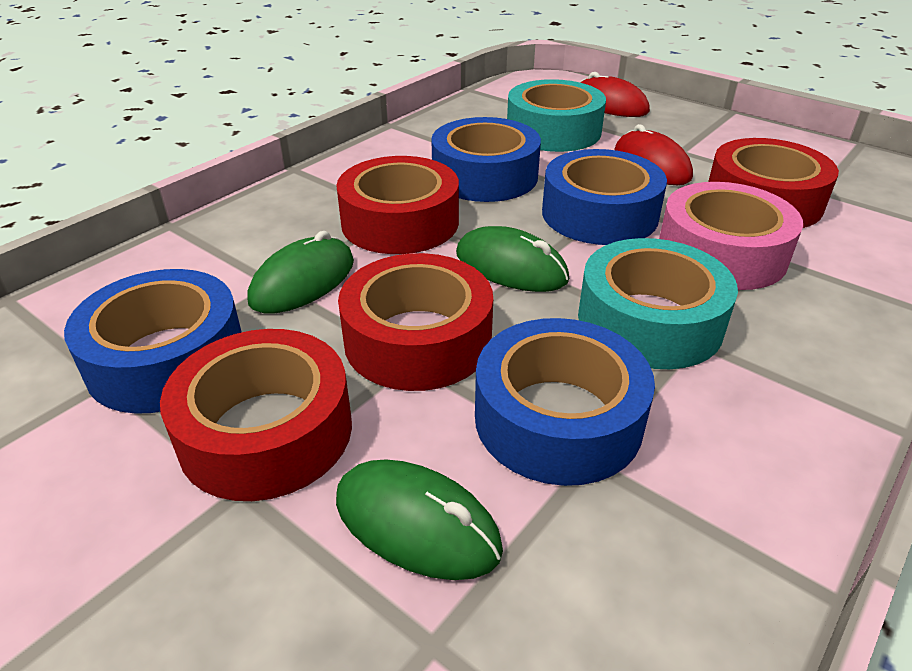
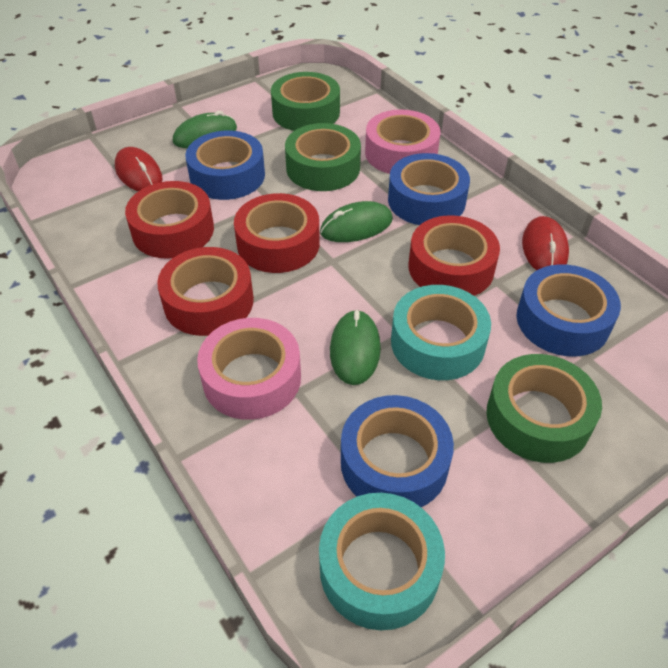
green tape: 0 -> 3
pink tape: 1 -> 2

